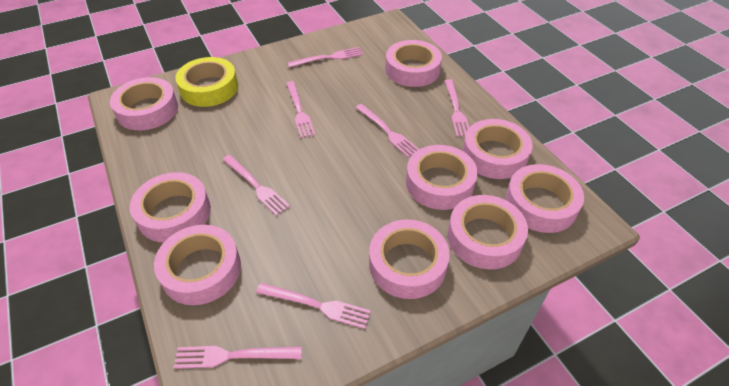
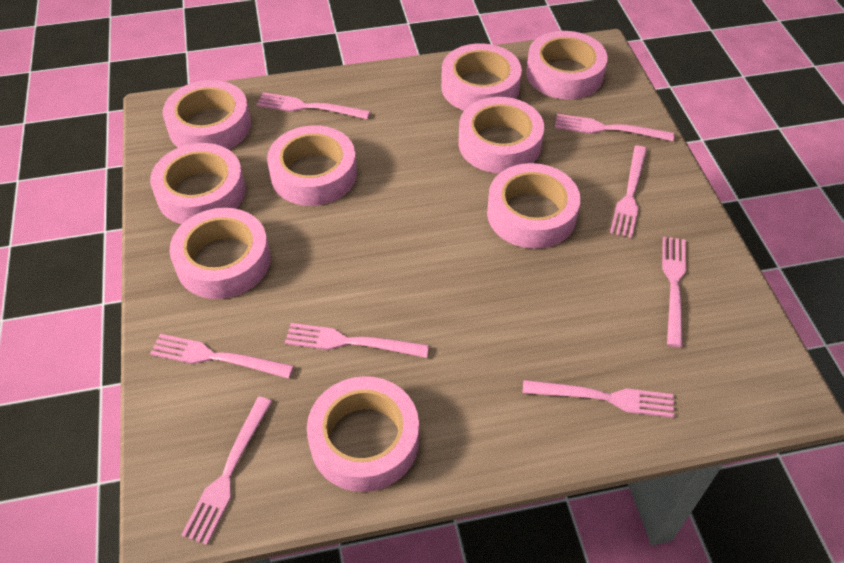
pink fork: 7 -> 8
yellow tape: 1 -> 0

